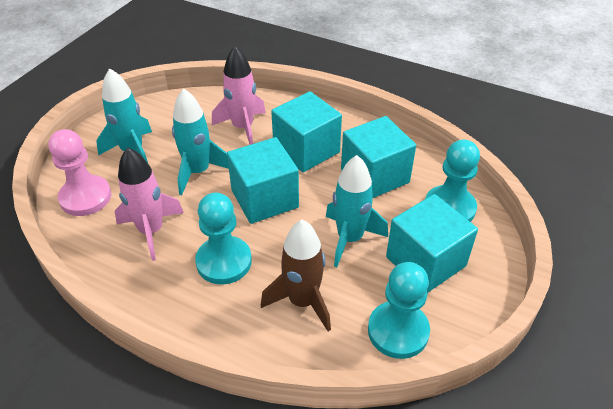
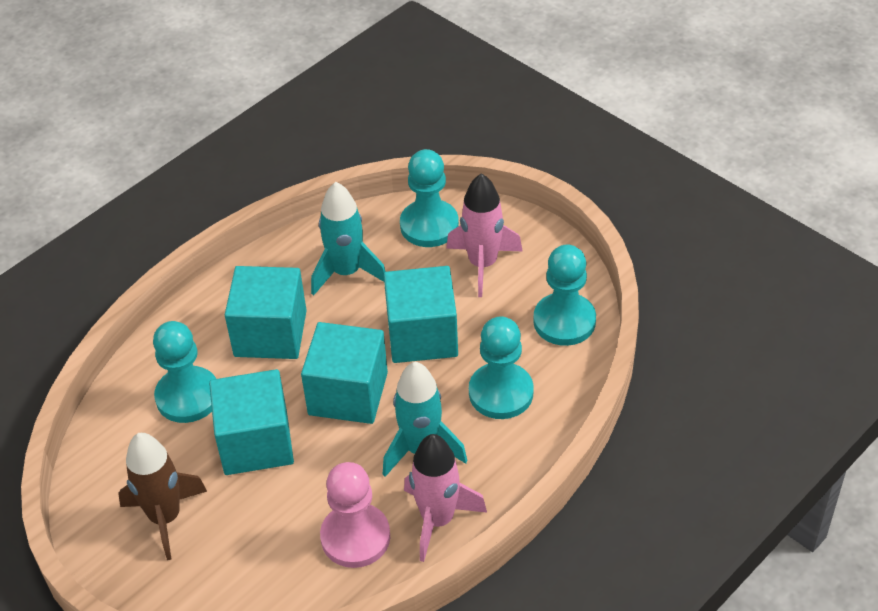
turquoise pawn: 3 -> 4
turquoise rocket: 3 -> 2

